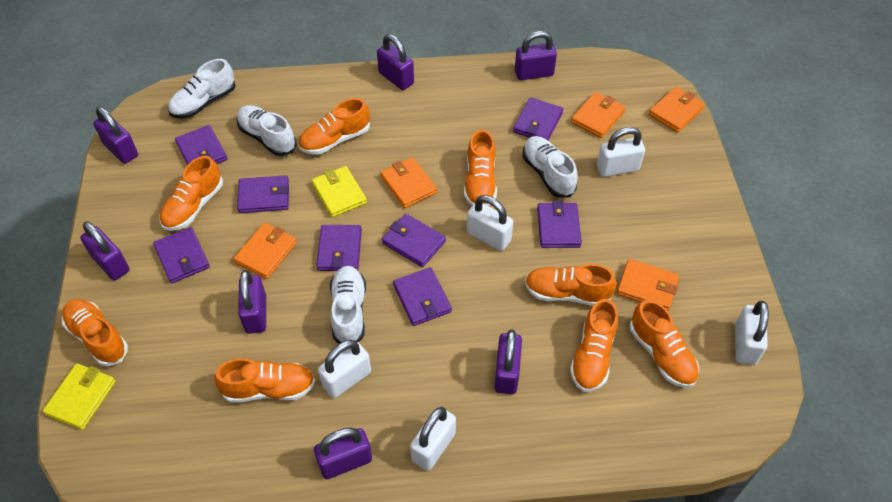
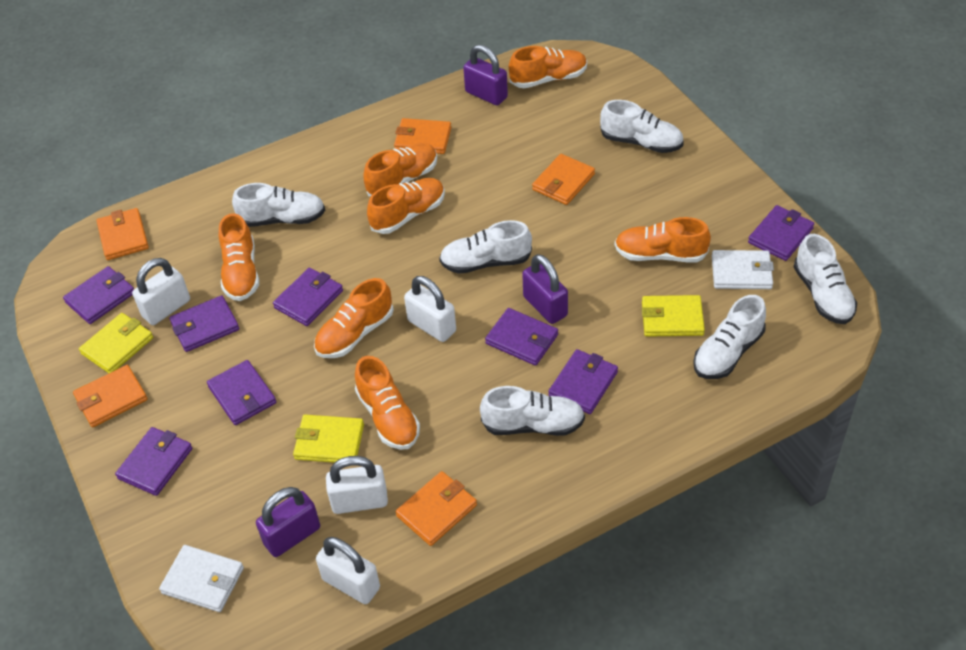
orange shoe: 8 -> 7
purple padlock: 7 -> 3
white padlock: 5 -> 4
white shoe: 4 -> 6
white wallet: 0 -> 2
yellow wallet: 2 -> 3

